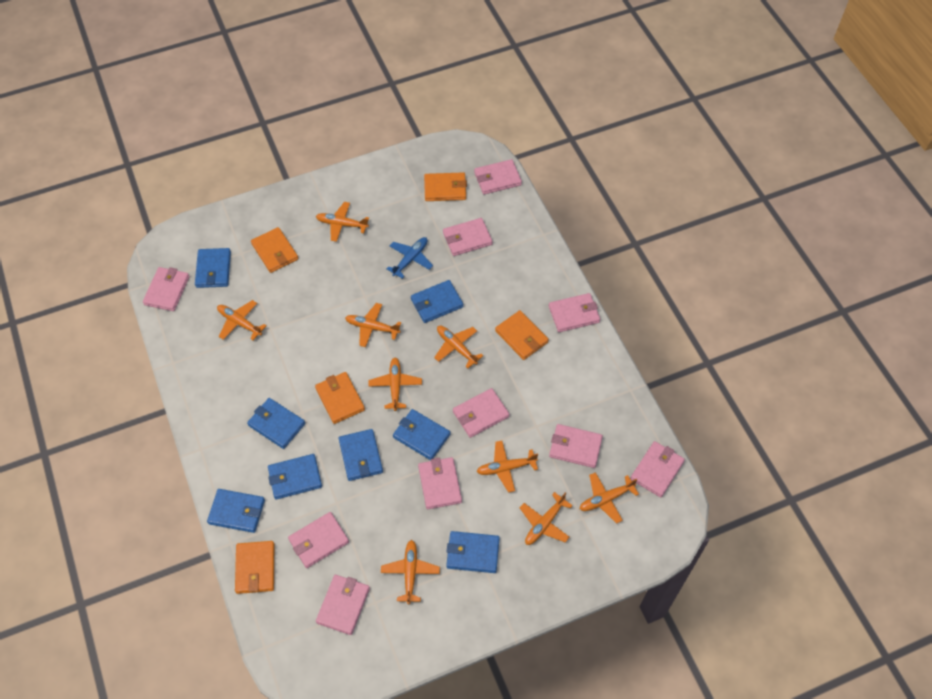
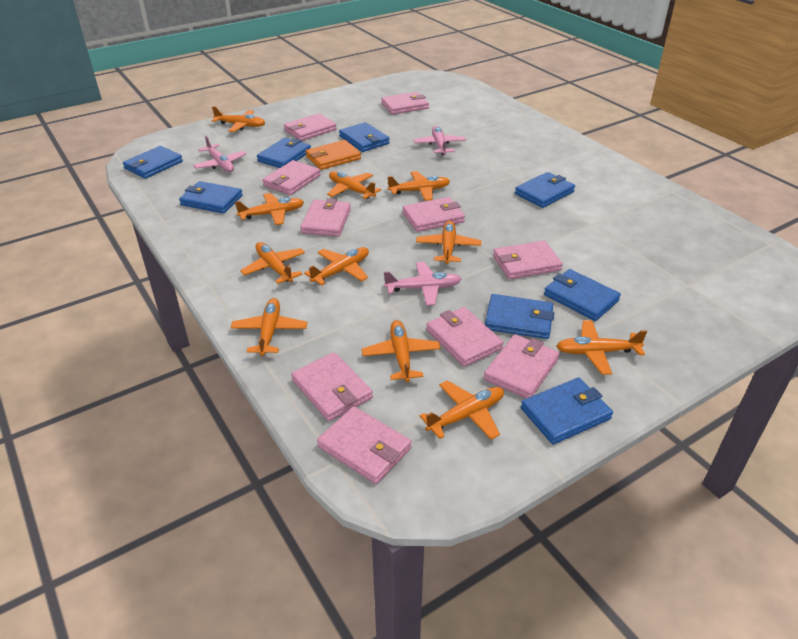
blue plane: 1 -> 0
orange plane: 9 -> 11
orange wallet: 5 -> 1
pink plane: 0 -> 3

